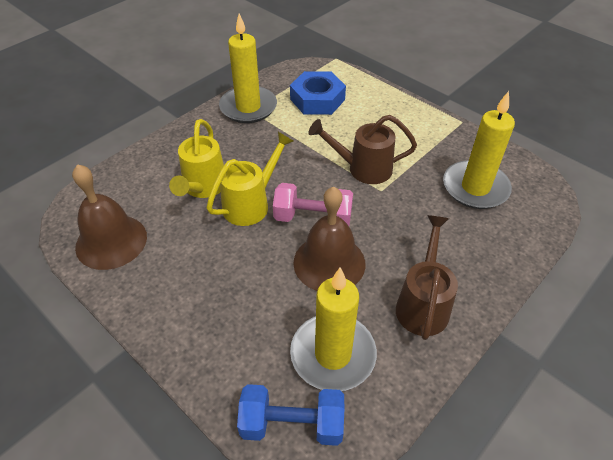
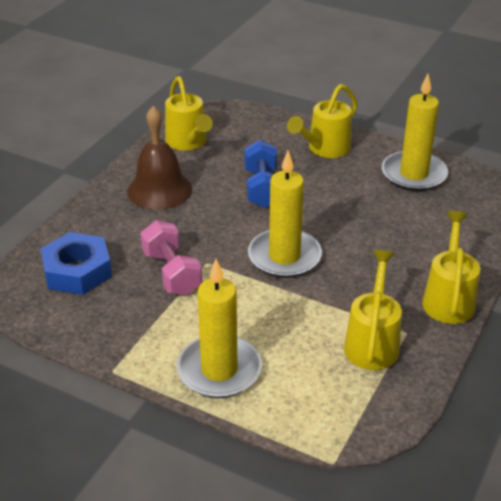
brown bell: 2 -> 1
brown watering can: 2 -> 0
yellow watering can: 2 -> 4

